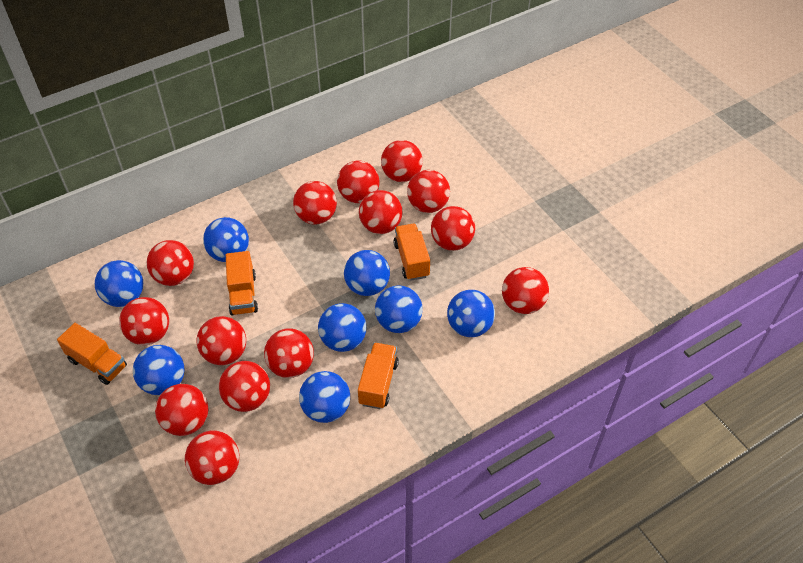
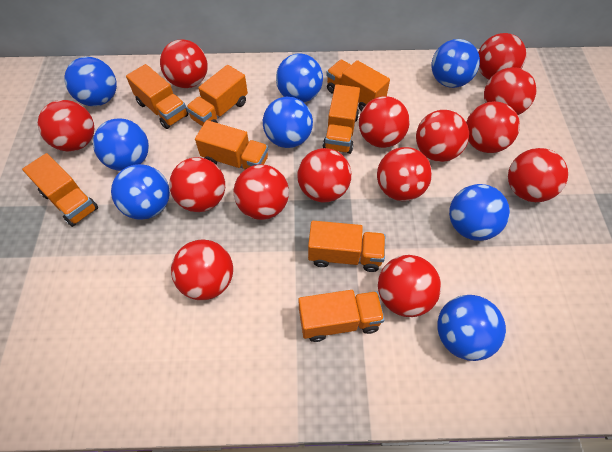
orange truck: 4 -> 8

